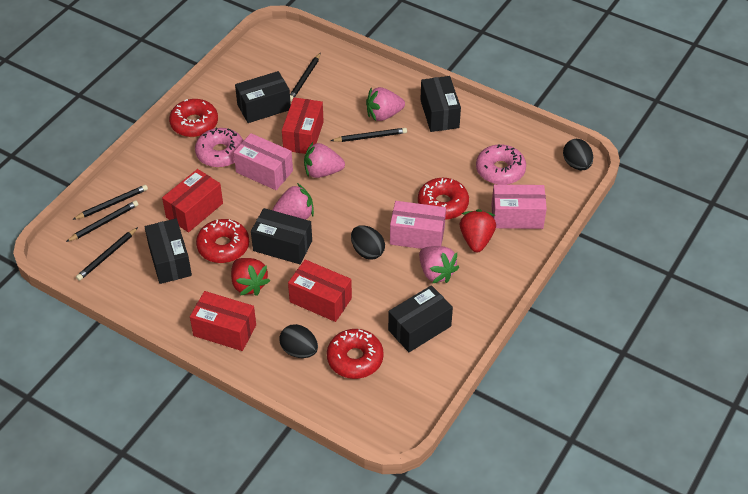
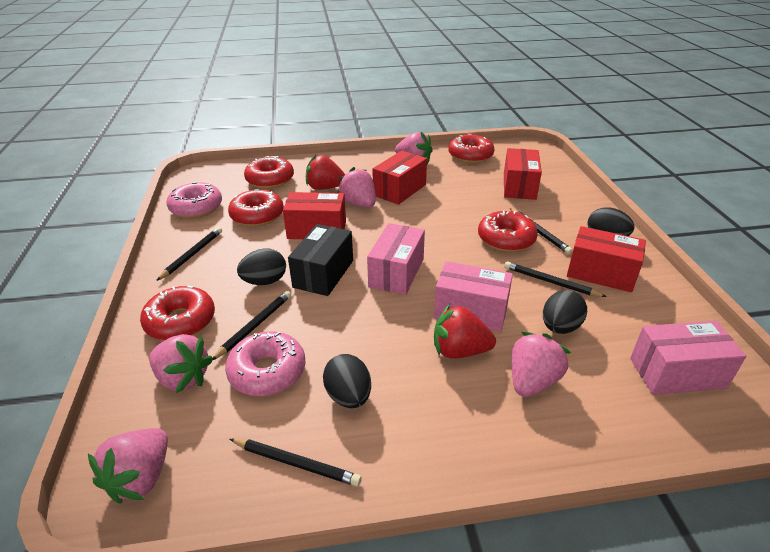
black box: 5 -> 1
black egg: 3 -> 4
pink strawberry: 4 -> 5
red donut: 4 -> 5

